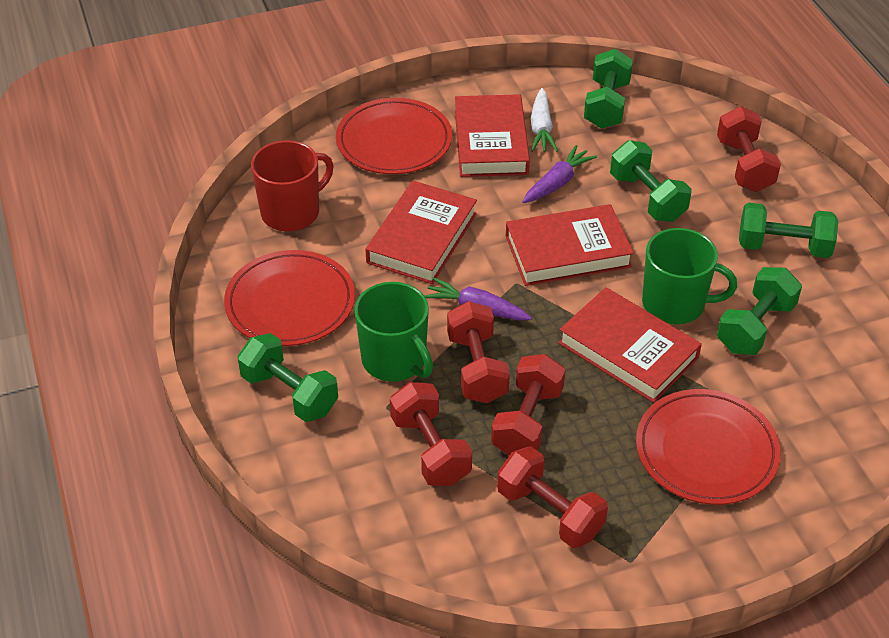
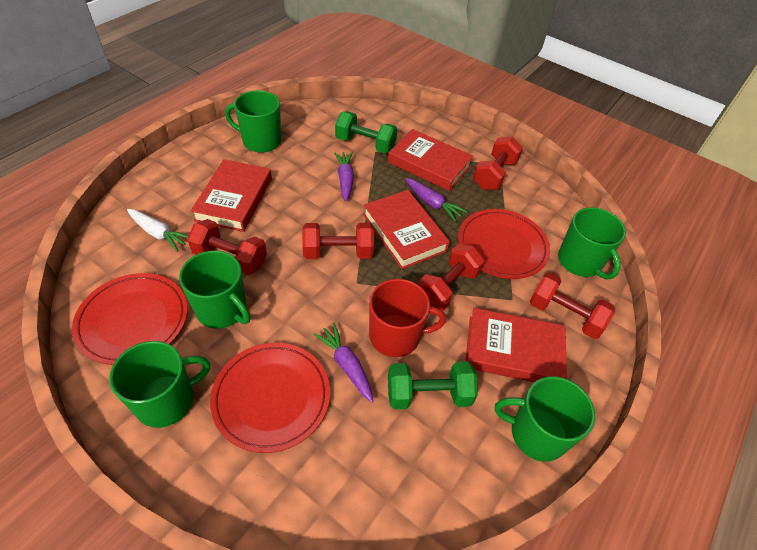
green dumbbell: 5 -> 2
green mug: 2 -> 5
purple carrot: 2 -> 3

